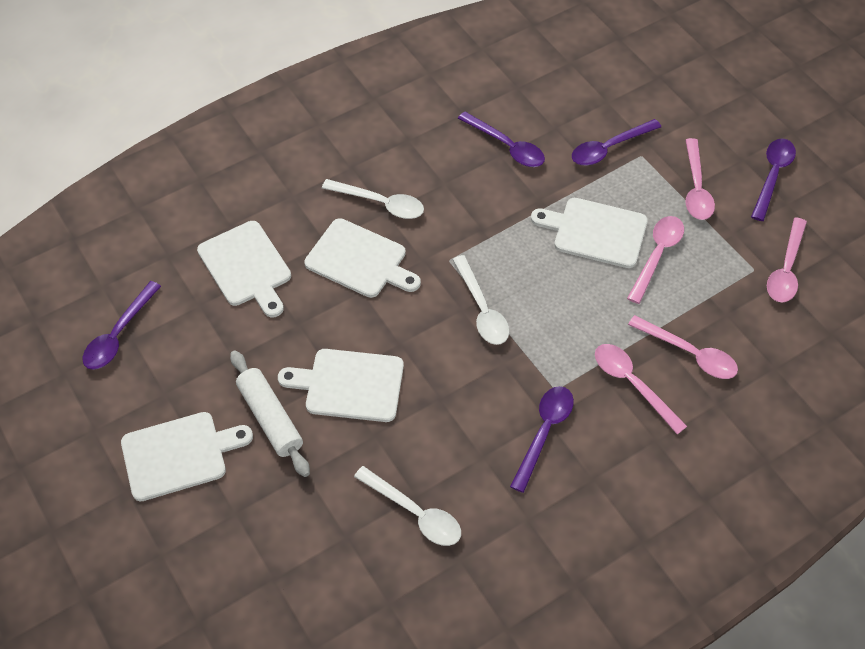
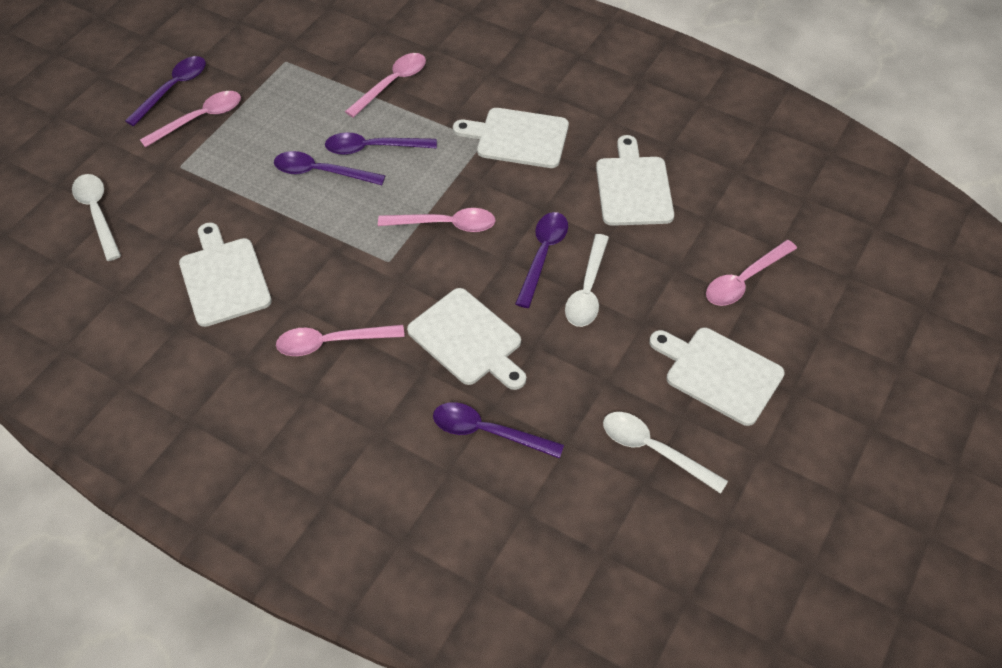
white rolling pin: 1 -> 0

